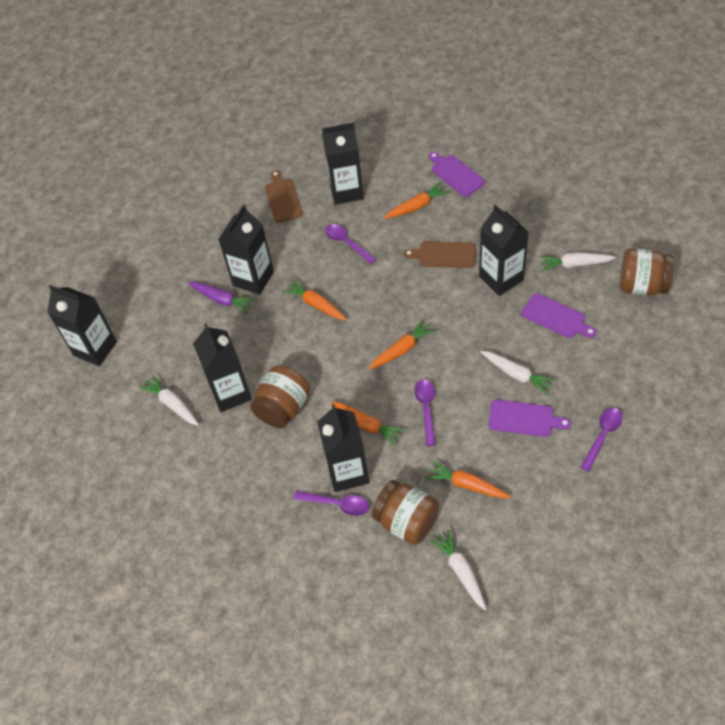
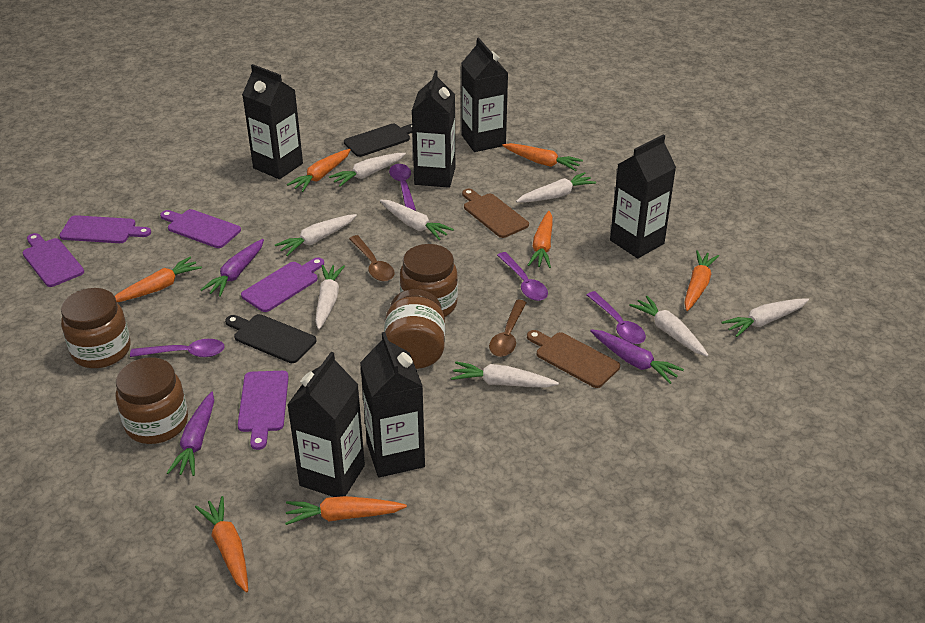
black cutting board: 0 -> 2
brown jar: 3 -> 4
brown spoon: 0 -> 2
orange carrot: 5 -> 7
purple carrot: 1 -> 3
purple cutting board: 3 -> 5
white carrot: 4 -> 8

